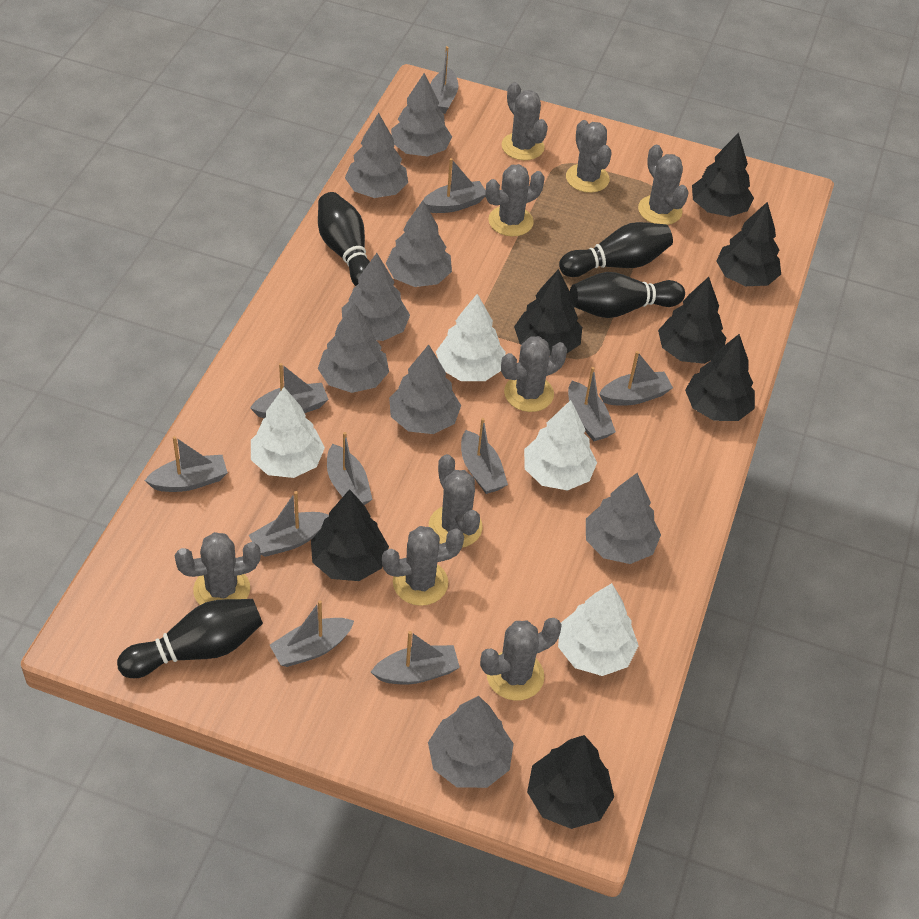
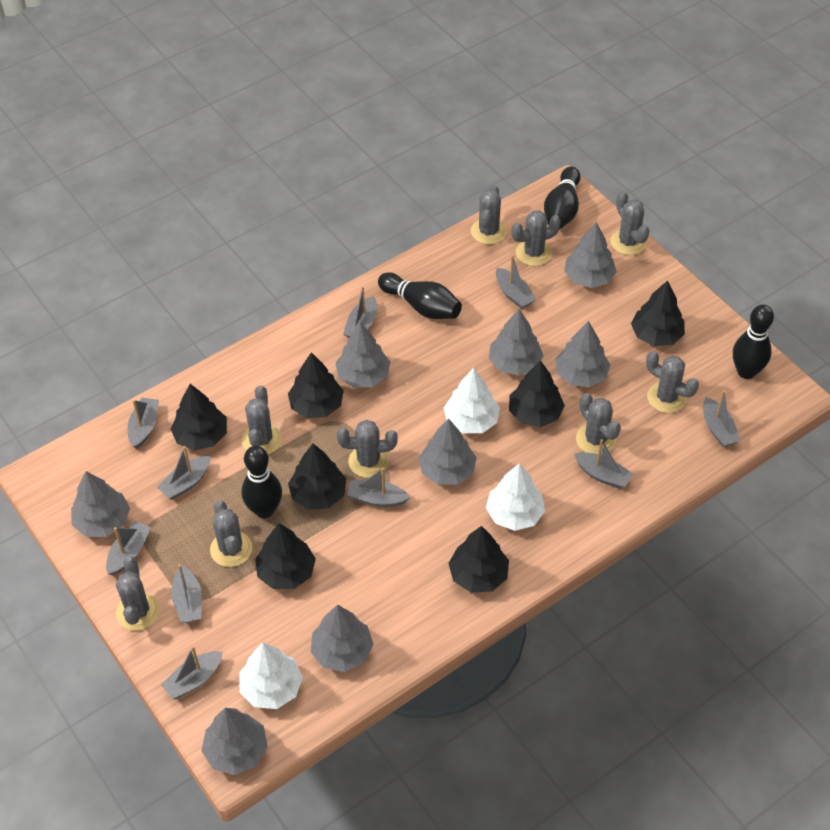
grey boat: 11 -> 10
white tree: 4 -> 3

